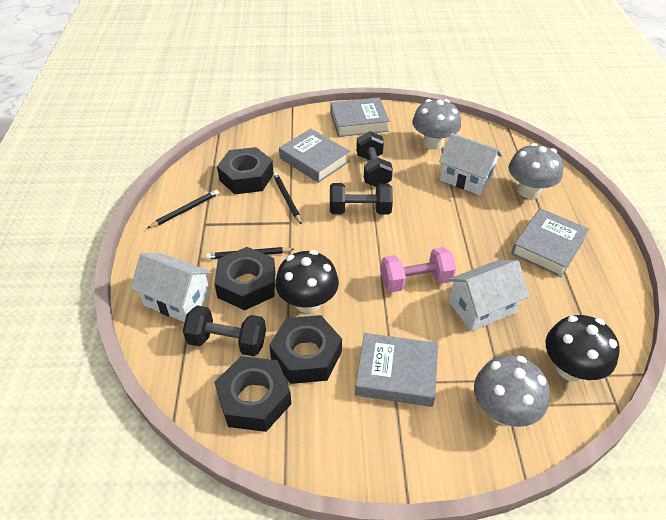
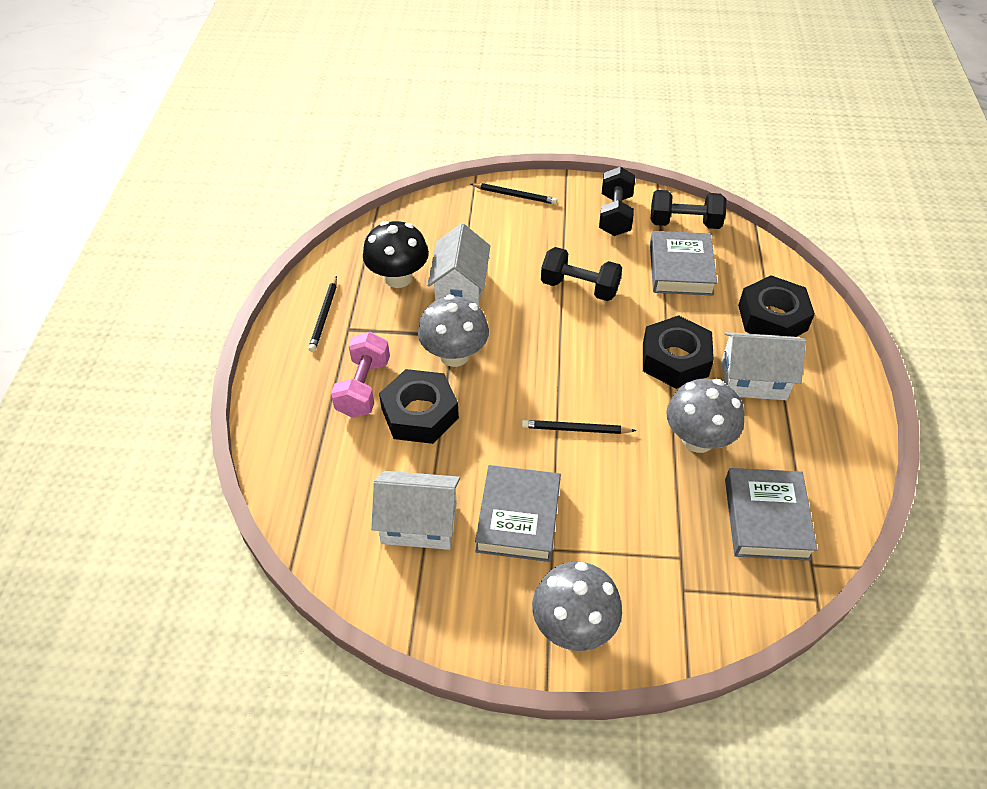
black mushroom: 2 -> 1
black nut: 4 -> 3
grey book: 4 -> 3

